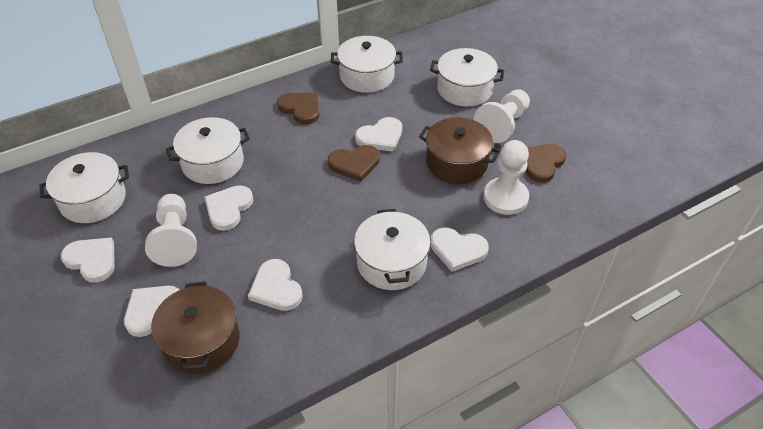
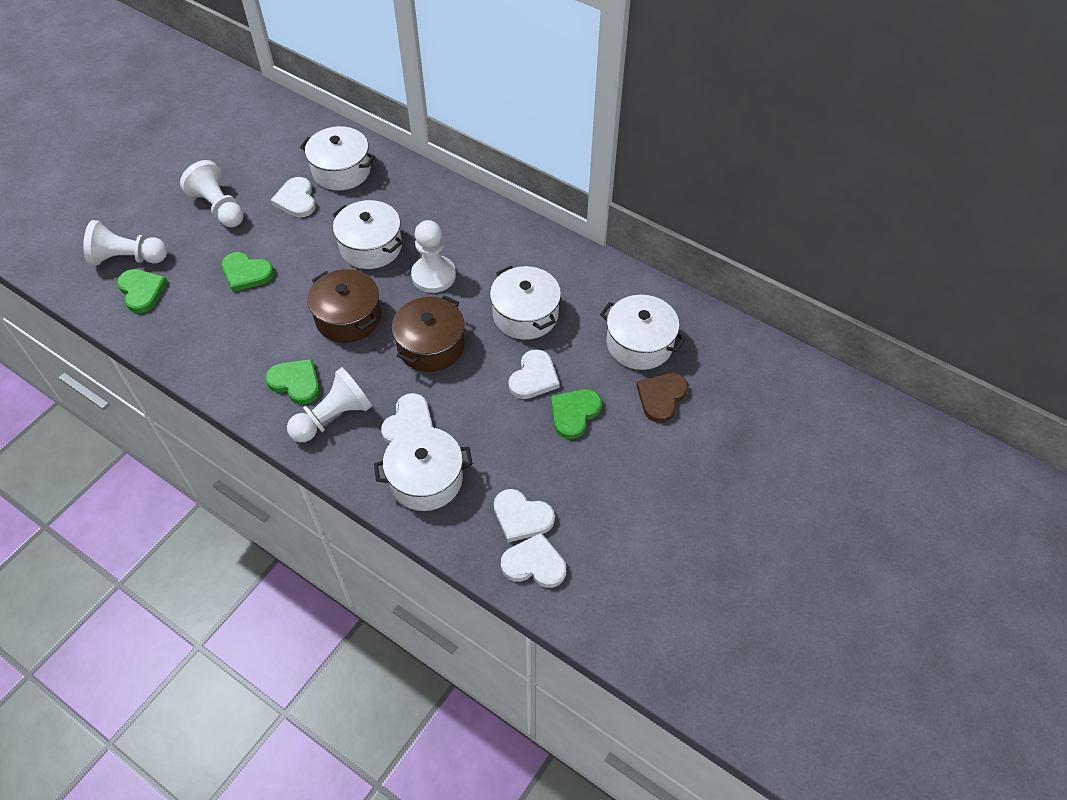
brown heart: 3 -> 1
green heart: 0 -> 4
white heart: 6 -> 5
white pawn: 3 -> 4

